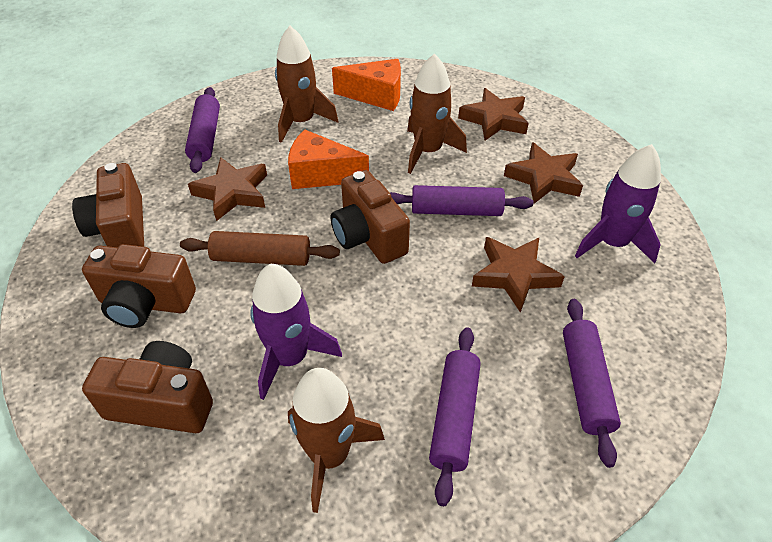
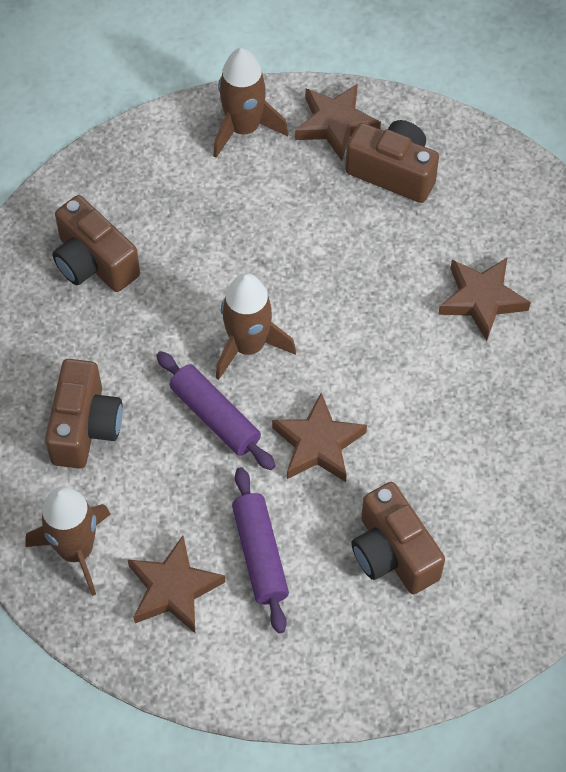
brown rolling pin: 1 -> 0
orange cheese: 2 -> 0
purple rocket: 2 -> 0
purple rolling pin: 4 -> 2

